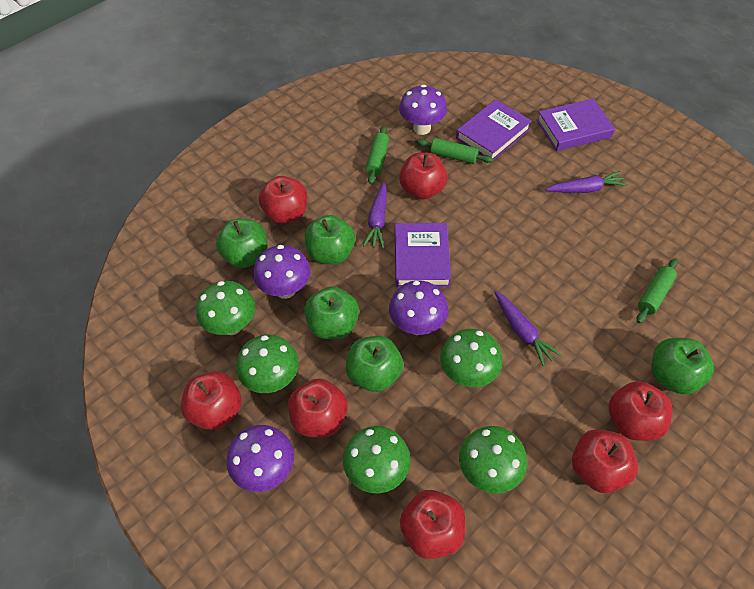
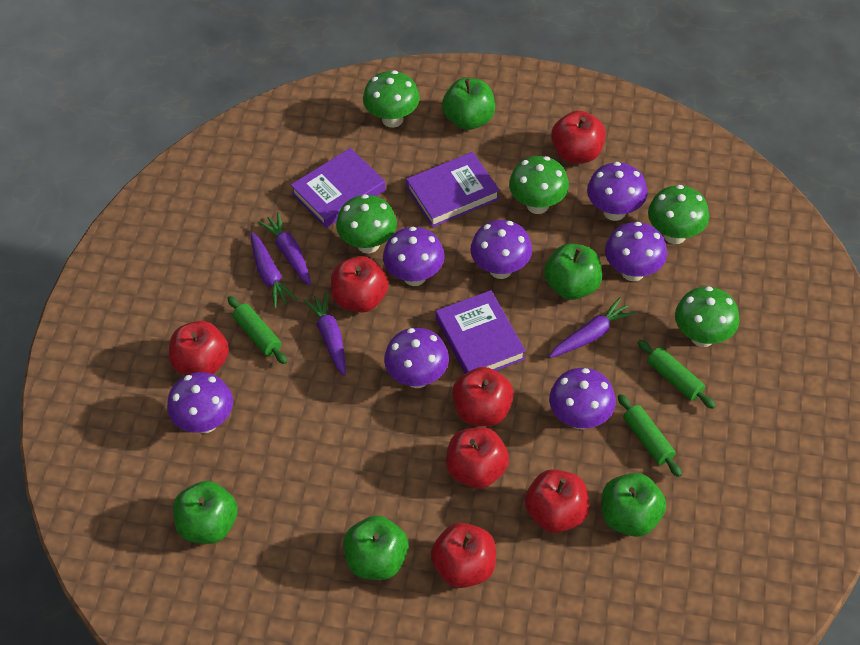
purple carrot: 3 -> 4
purple mushroom: 4 -> 7

